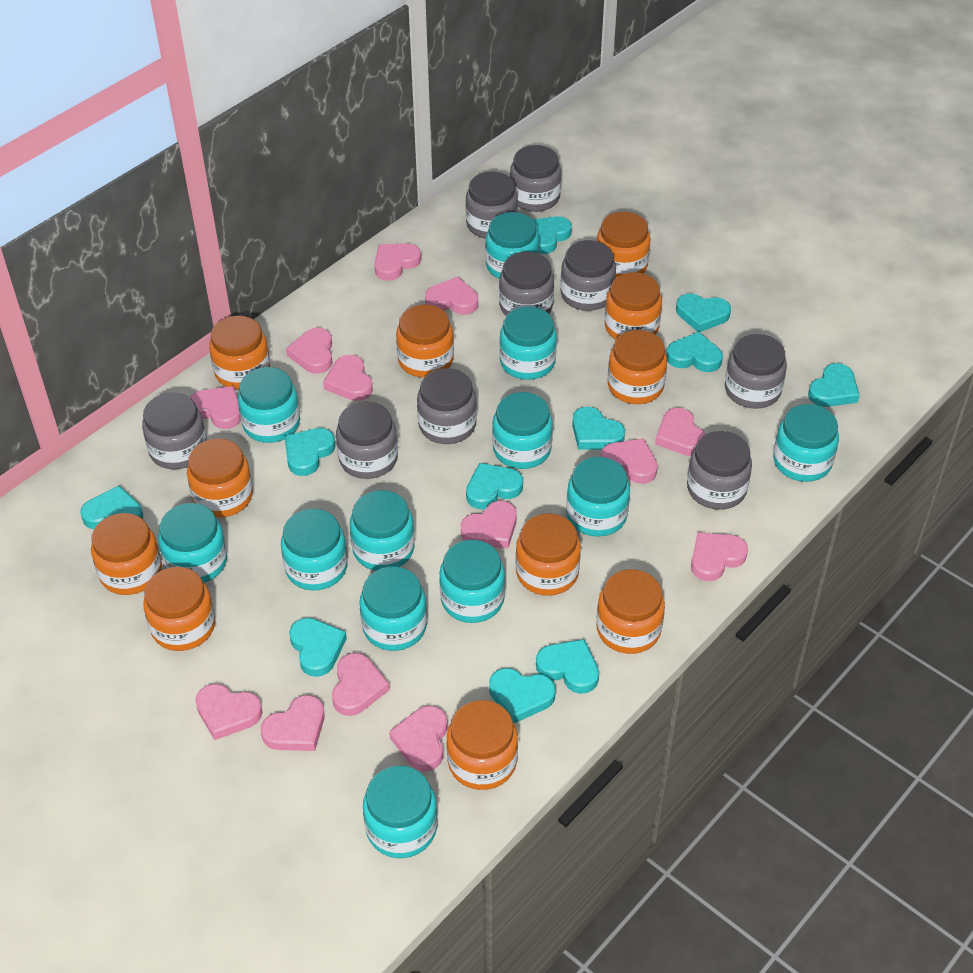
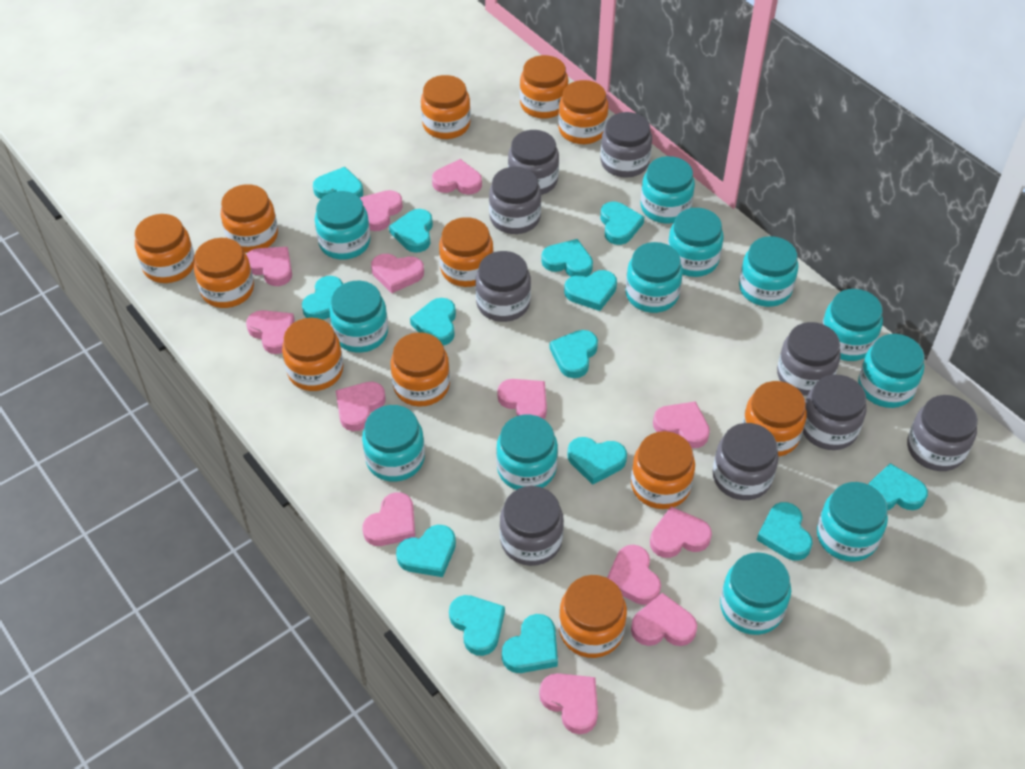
orange jar: 11 -> 12
turquoise heart: 11 -> 14

